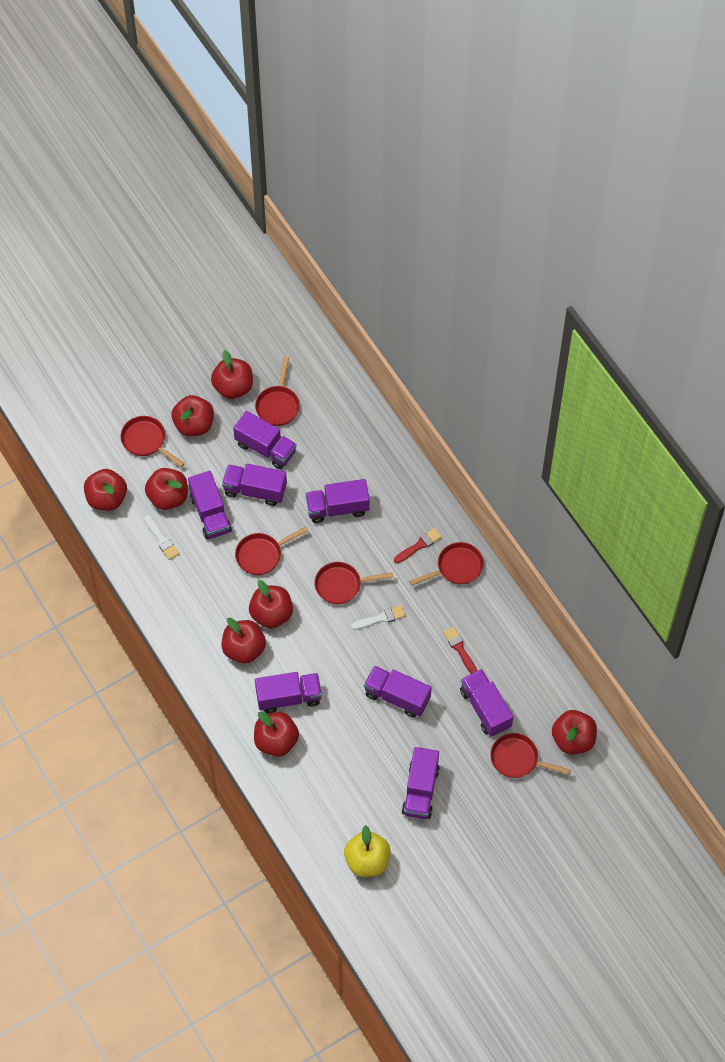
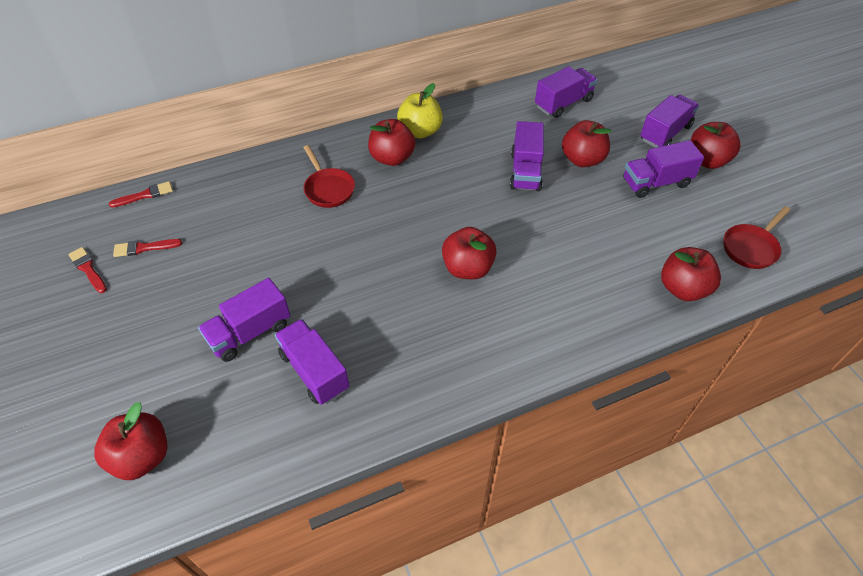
purple truck: 8 -> 6
red apple: 8 -> 6
red brush: 2 -> 3
red pan: 6 -> 2
white brush: 2 -> 0

